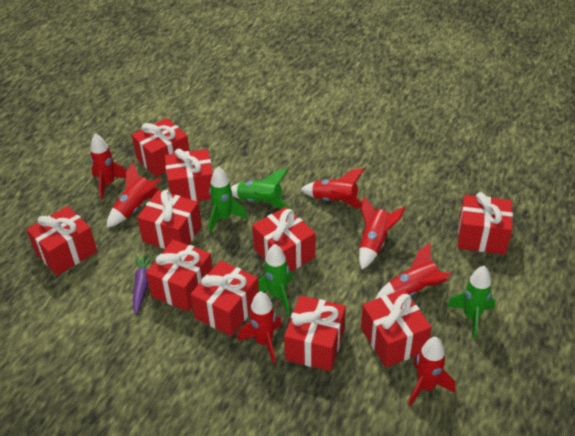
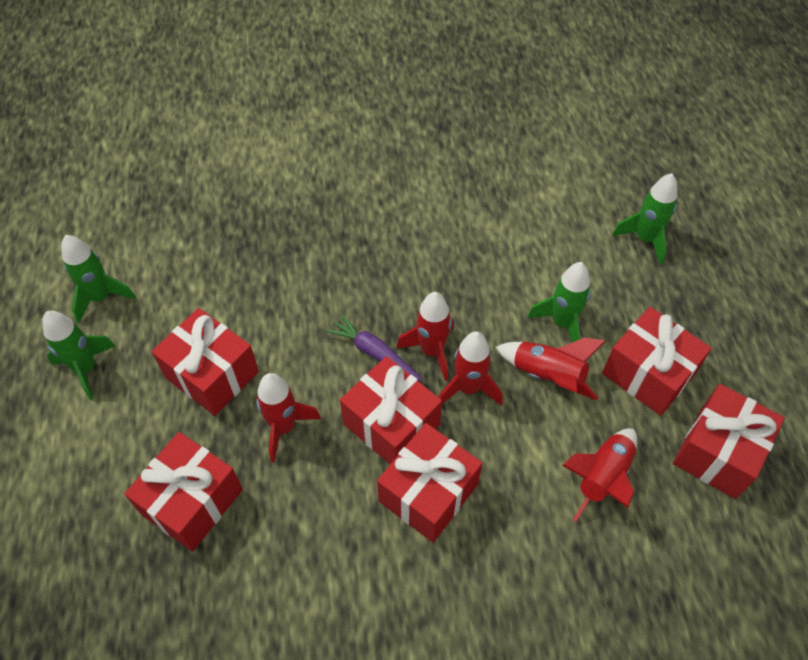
red gift: 10 -> 6
red rocket: 7 -> 5

